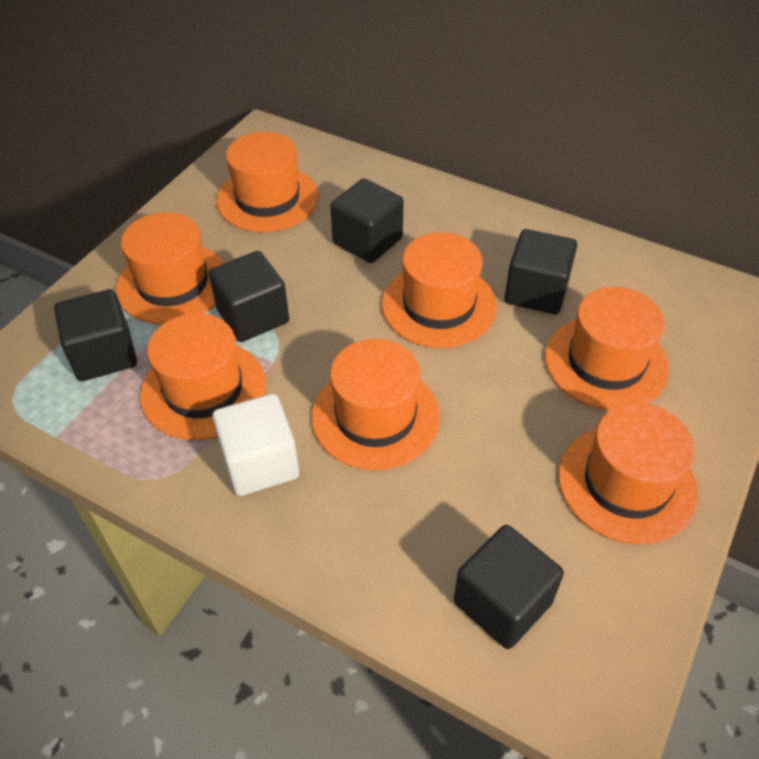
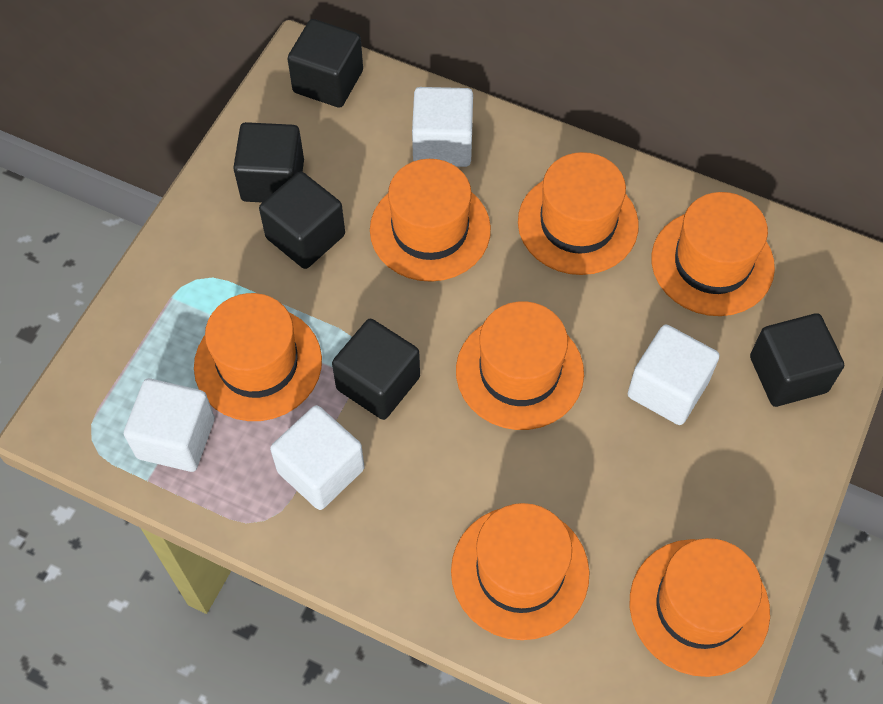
white cube: 1 -> 4

